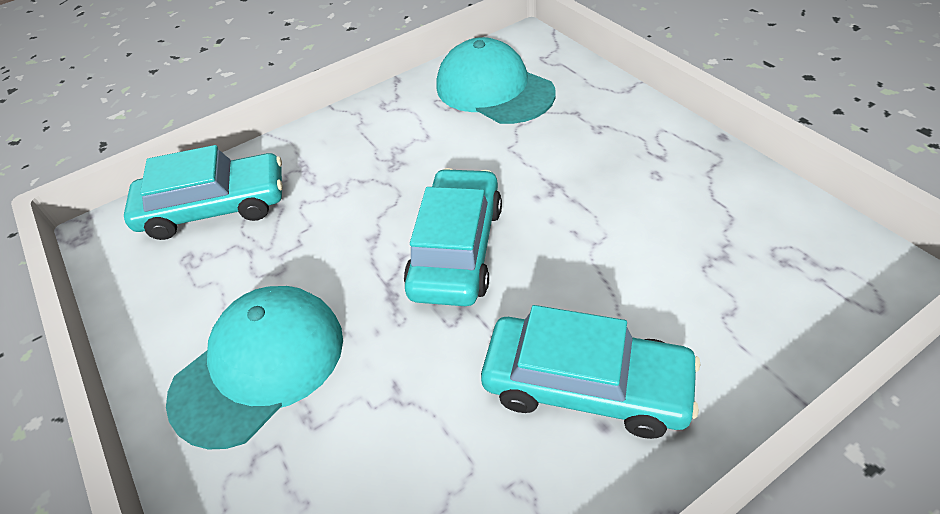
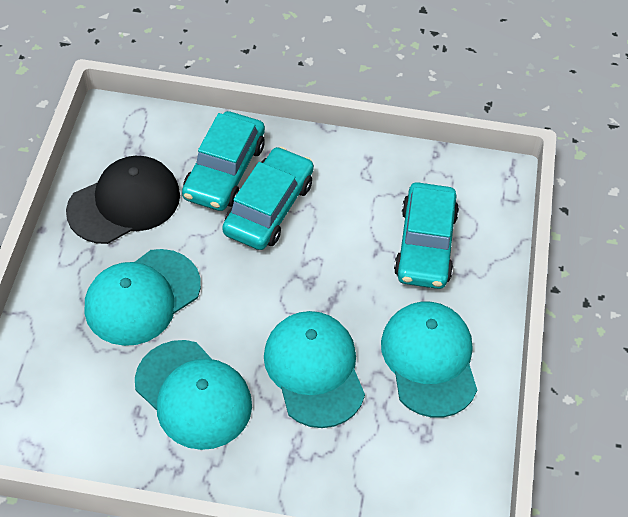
black cap: 0 -> 1
turquoise cap: 2 -> 4

